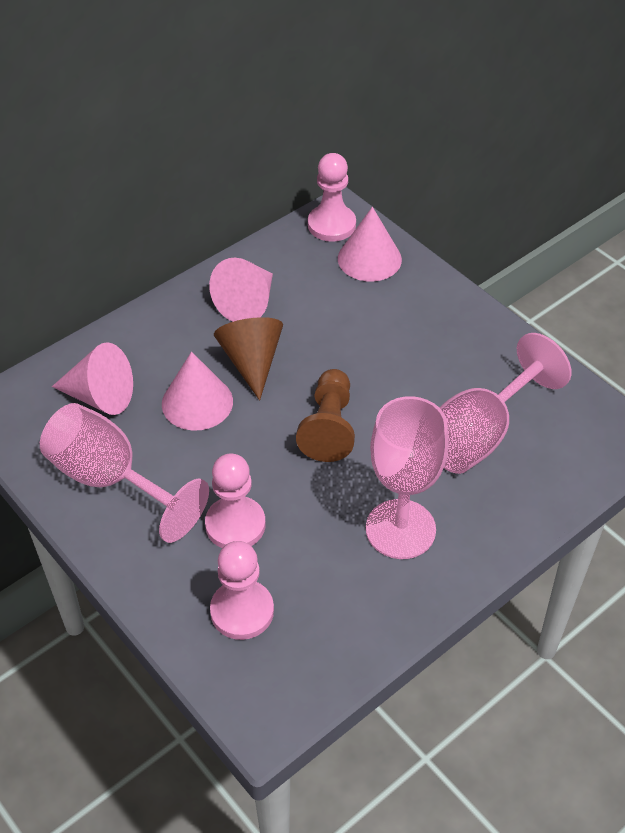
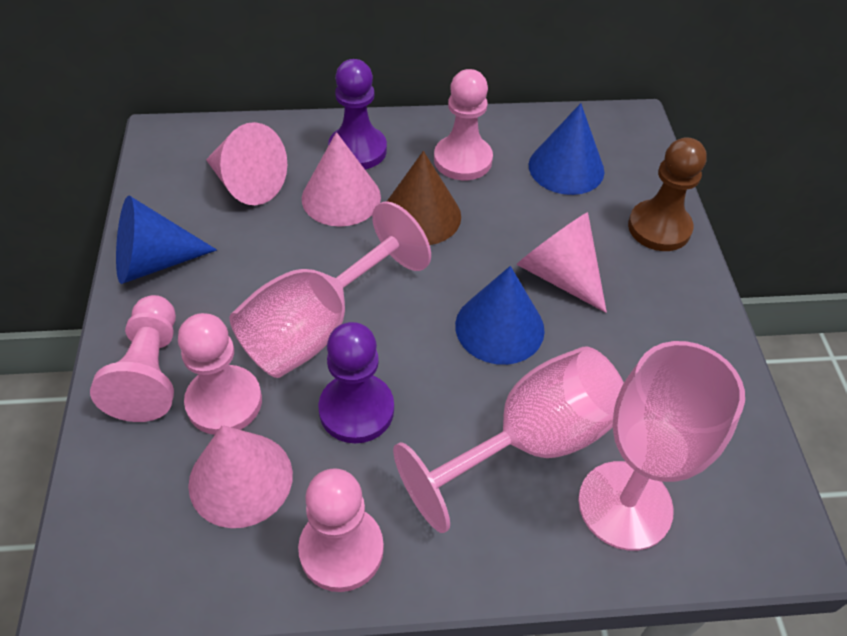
blue cone: 0 -> 3
pink pawn: 3 -> 4
purple pawn: 0 -> 2

